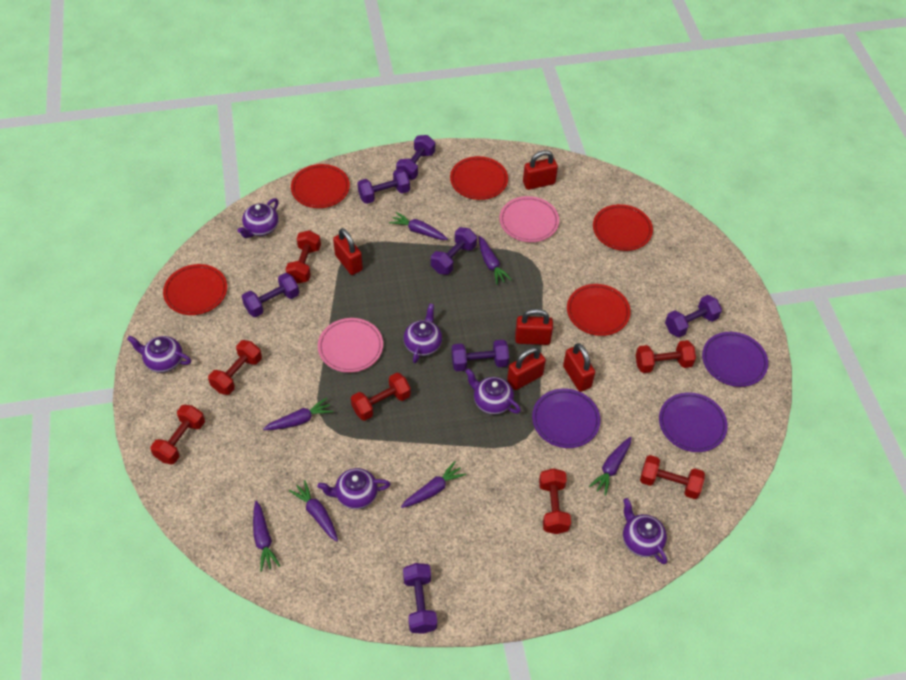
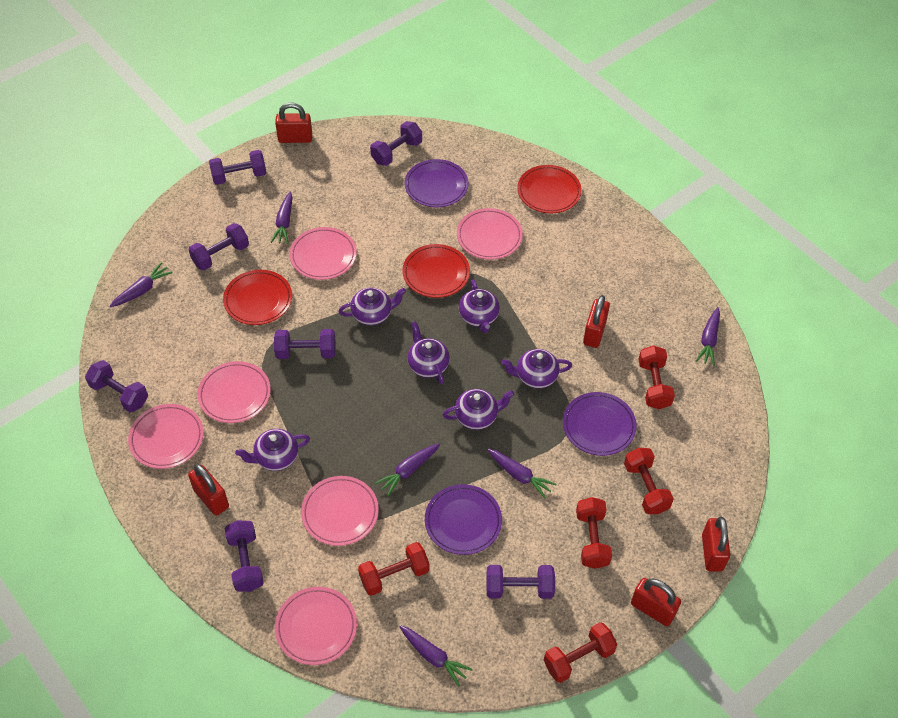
pink plate: 2 -> 6
purple carrot: 7 -> 6
red dumbbell: 7 -> 5
red plate: 5 -> 3

